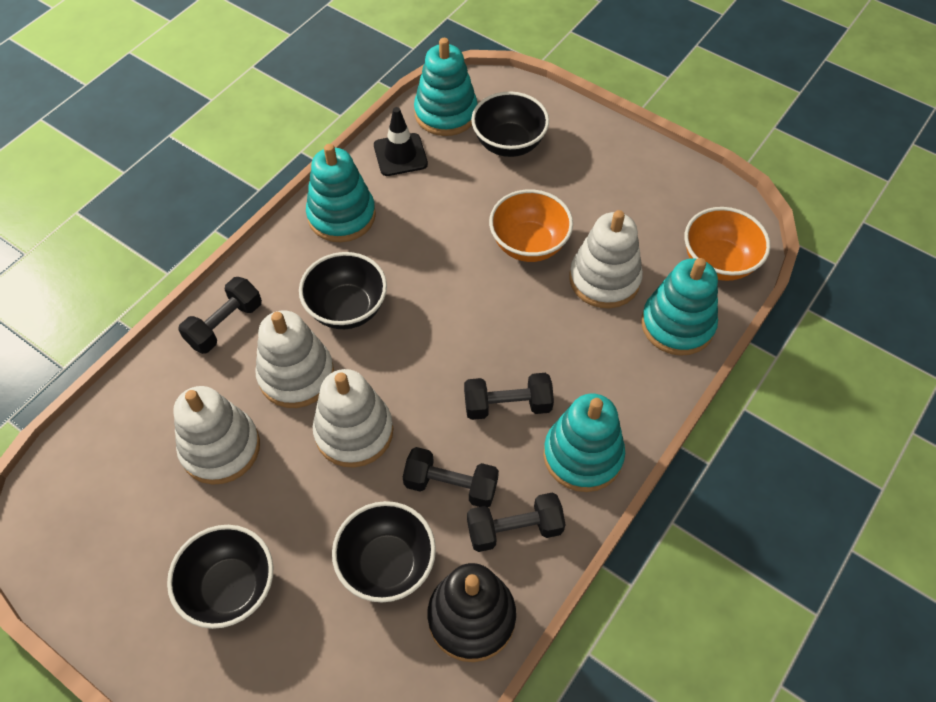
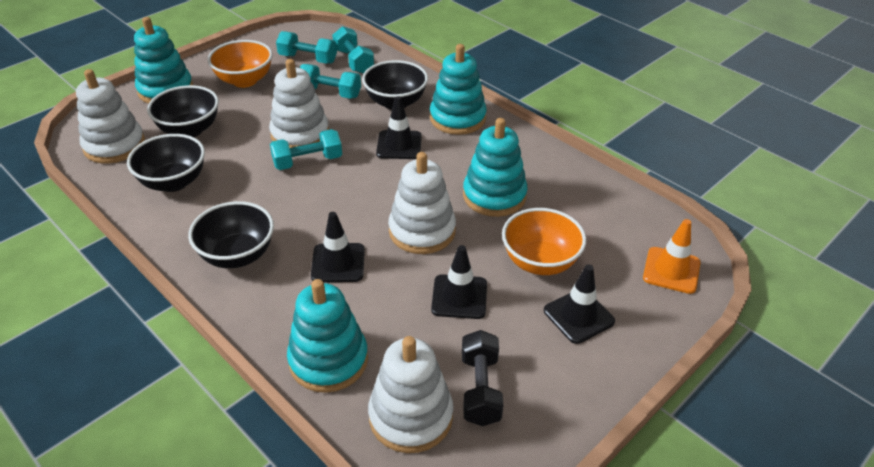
black dumbbell: 4 -> 1
black stacking toy: 1 -> 0
black traffic cone: 1 -> 4
orange traffic cone: 0 -> 1
turquoise dumbbell: 0 -> 4

